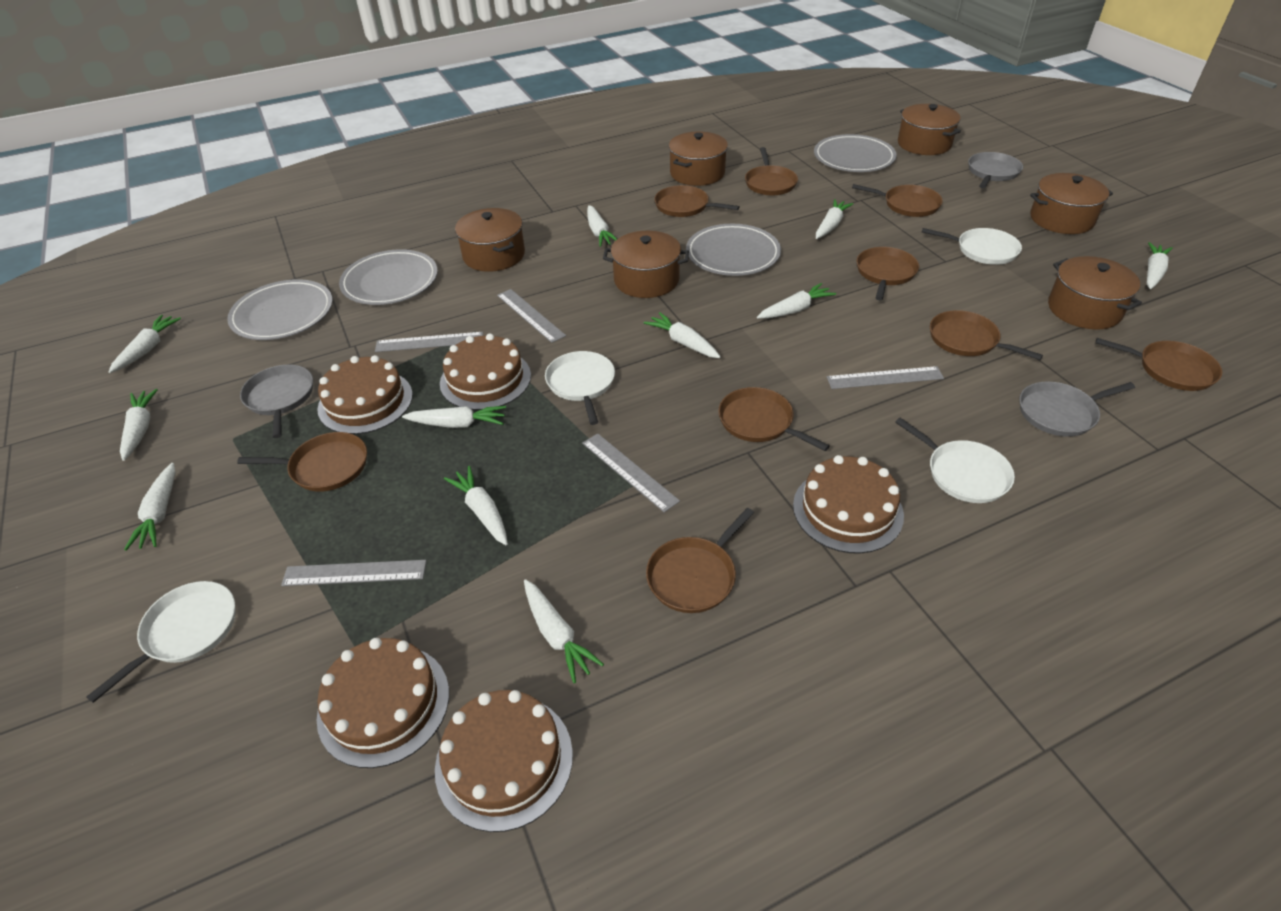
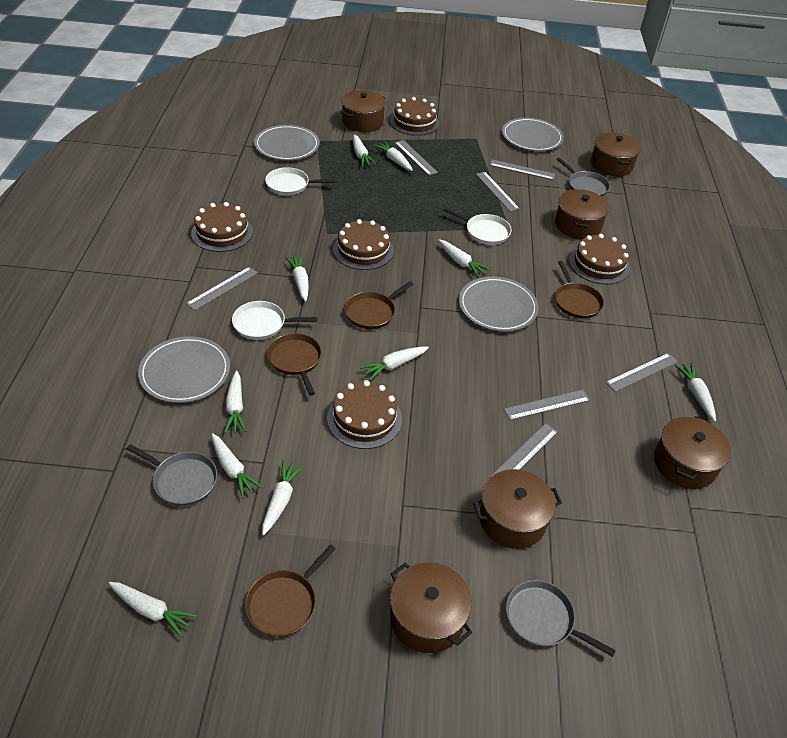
brown pan: 9 -> 4
grey ruler: 5 -> 7
white carrot: 11 -> 10
white pan: 4 -> 3

